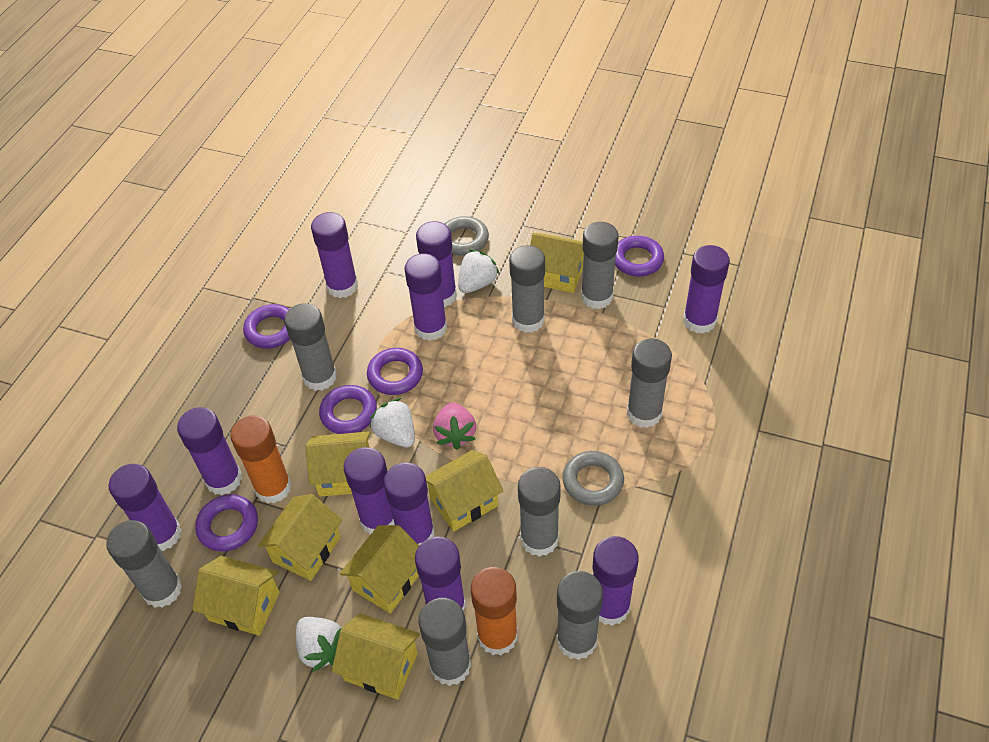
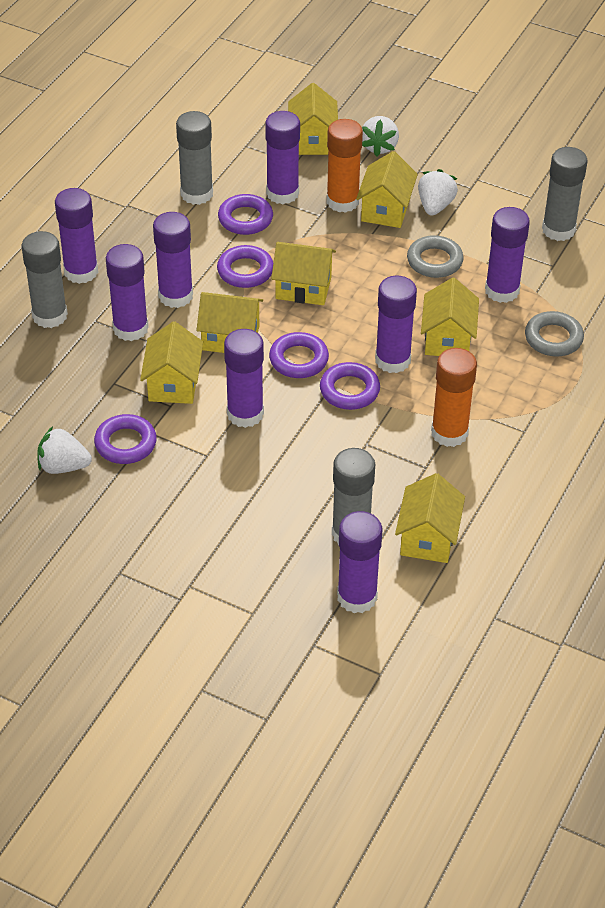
grey glue stick: 8 -> 4
pink strawberry: 1 -> 0
purple glue stick: 10 -> 8

